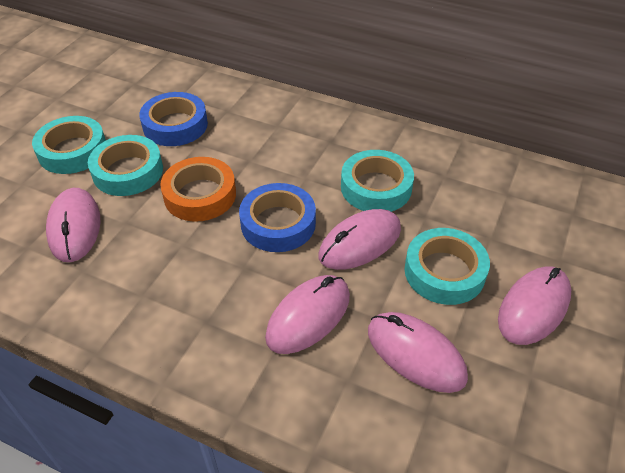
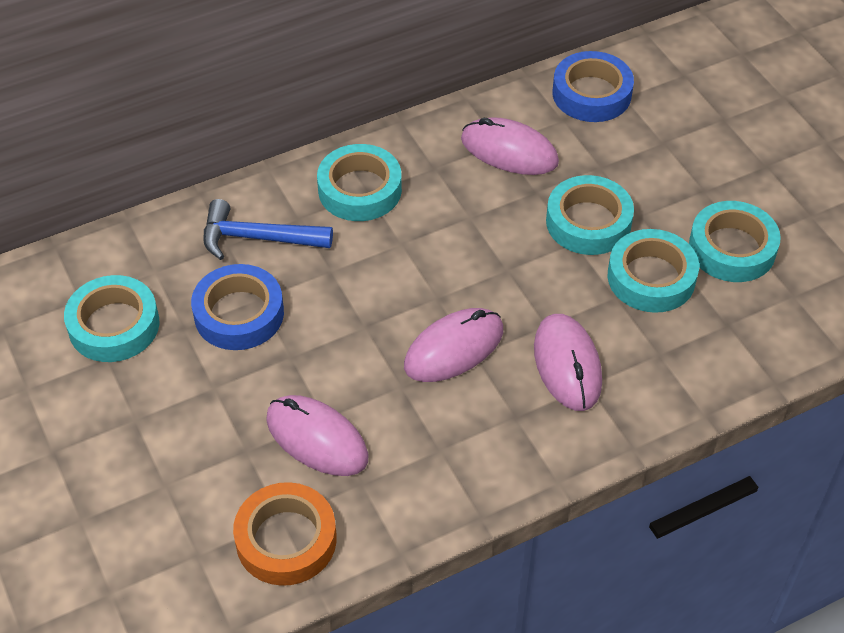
blue hammer: 0 -> 1
pink mouse: 5 -> 4
turquoise tape: 4 -> 5

